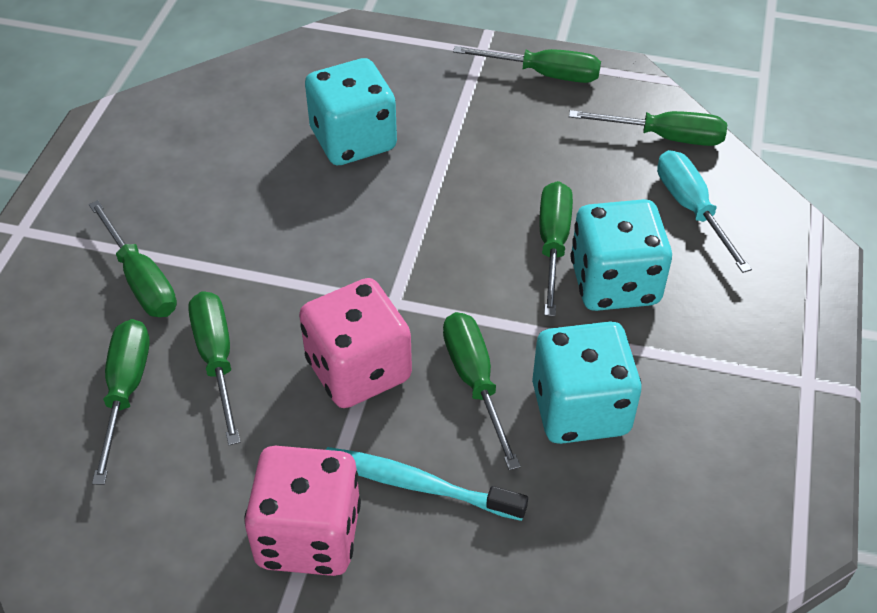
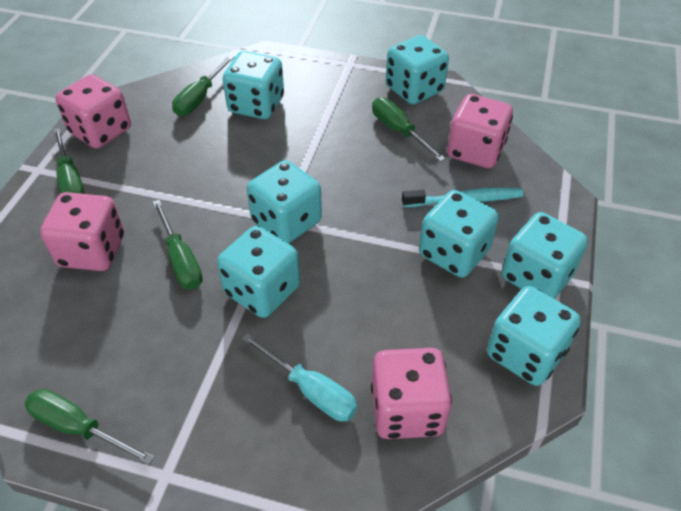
green screwdriver: 7 -> 5
pink dice: 2 -> 4
turquoise dice: 3 -> 7

